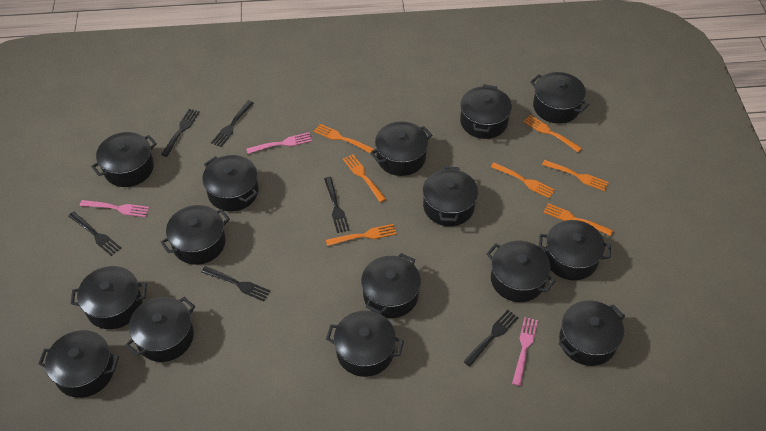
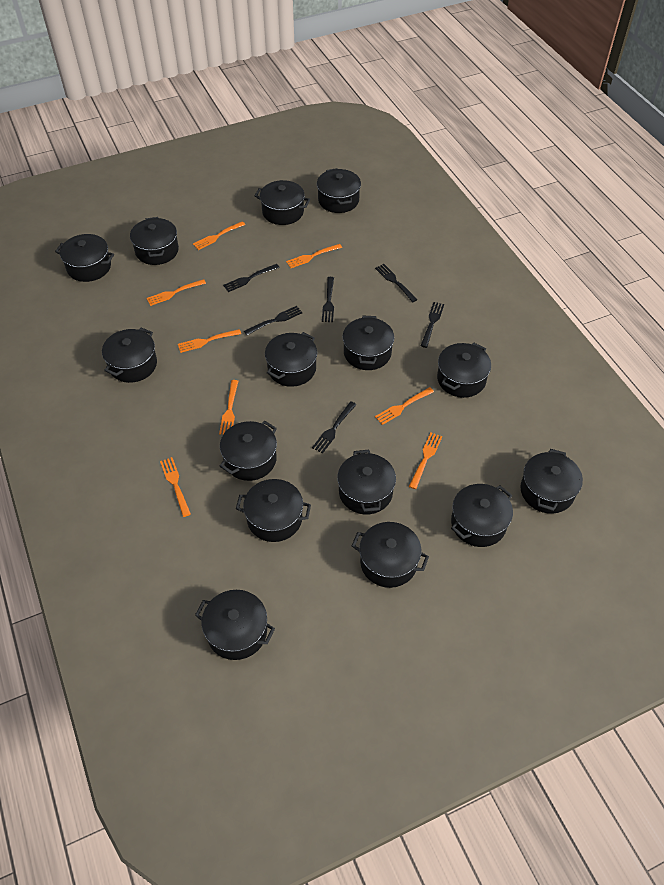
orange fork: 7 -> 8
pink fork: 3 -> 0

